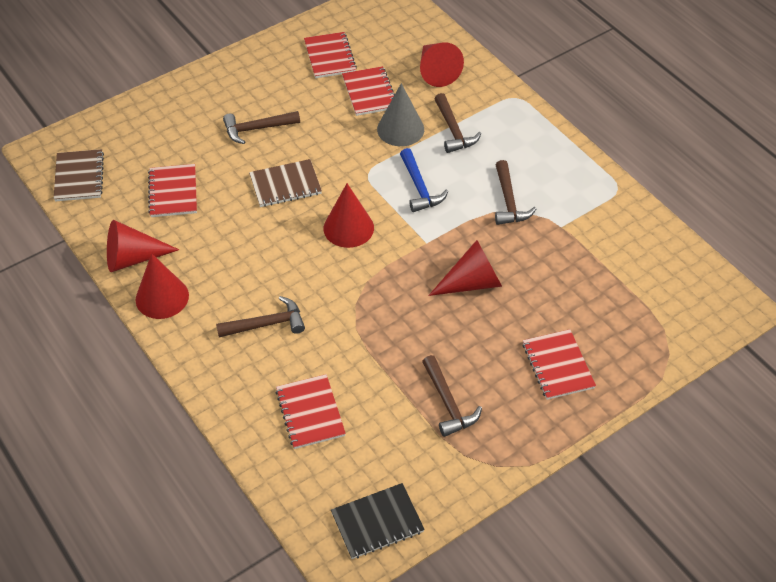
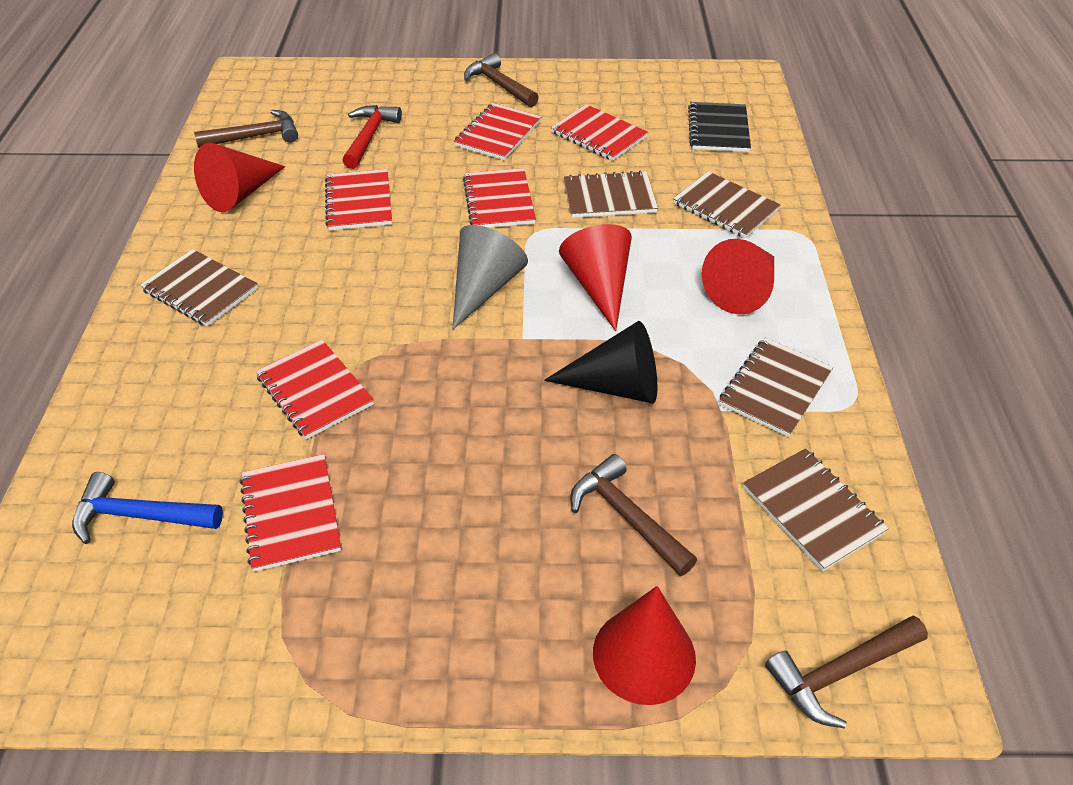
black cone: 0 -> 1
brown hammer: 5 -> 4
brown notebook: 2 -> 5
red cone: 5 -> 4
red hammer: 0 -> 1
red notebook: 5 -> 6

